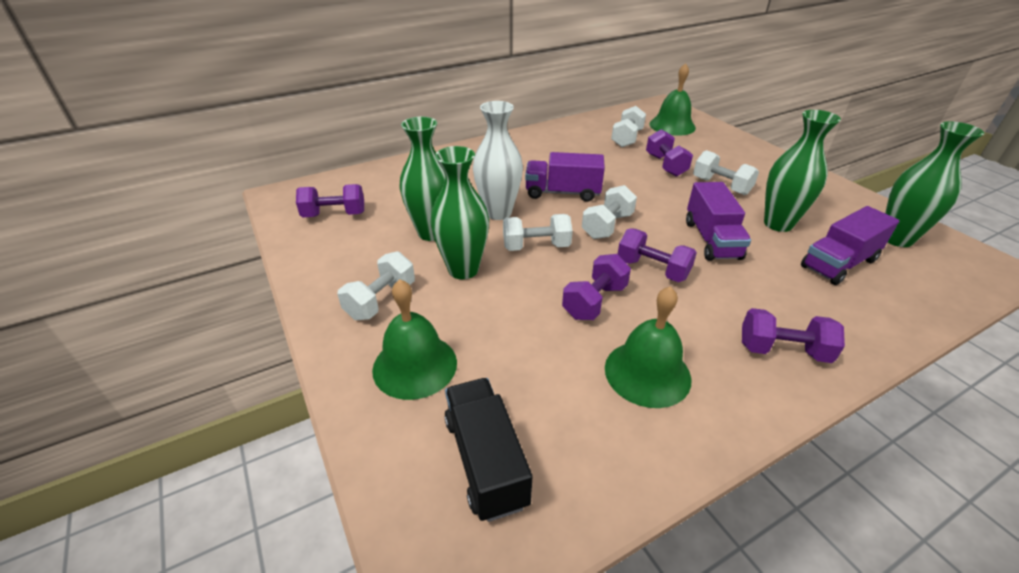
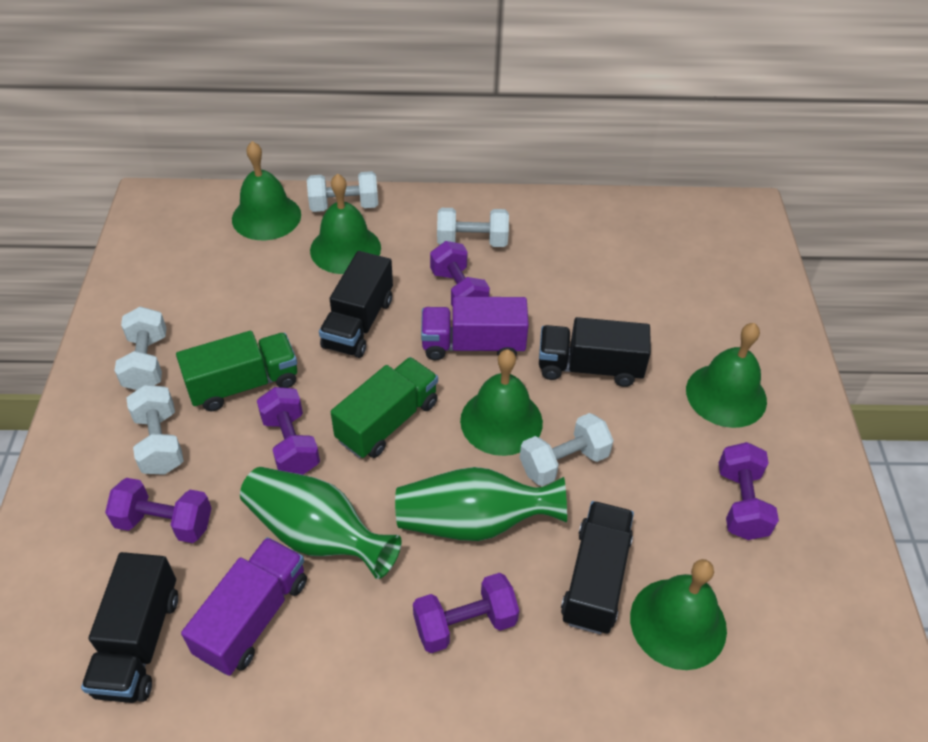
black truck: 1 -> 4
green bell: 3 -> 5
green truck: 0 -> 2
green vase: 4 -> 2
purple truck: 3 -> 2
white vase: 1 -> 0

